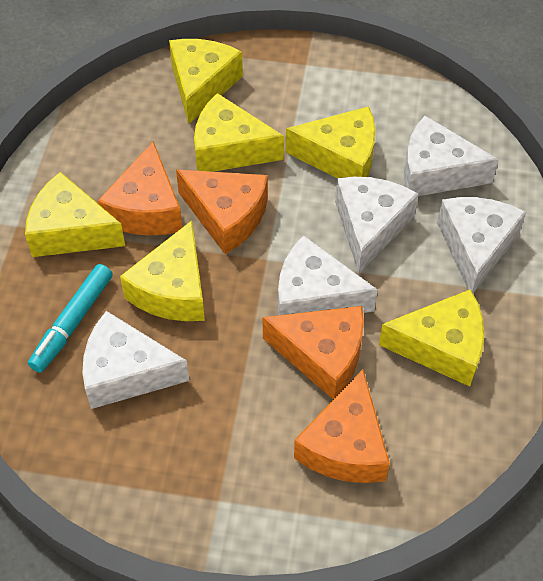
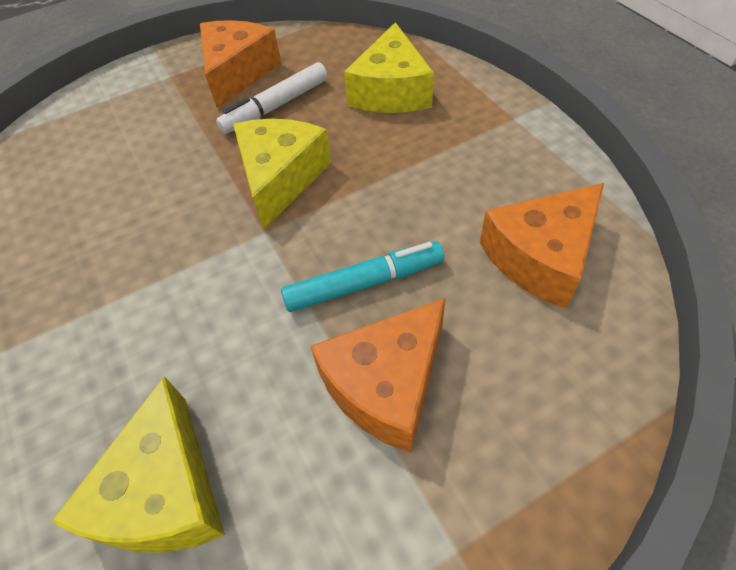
orange cheese: 4 -> 3
white cheese: 5 -> 0
white marker: 0 -> 1
yellow cheese: 6 -> 3

